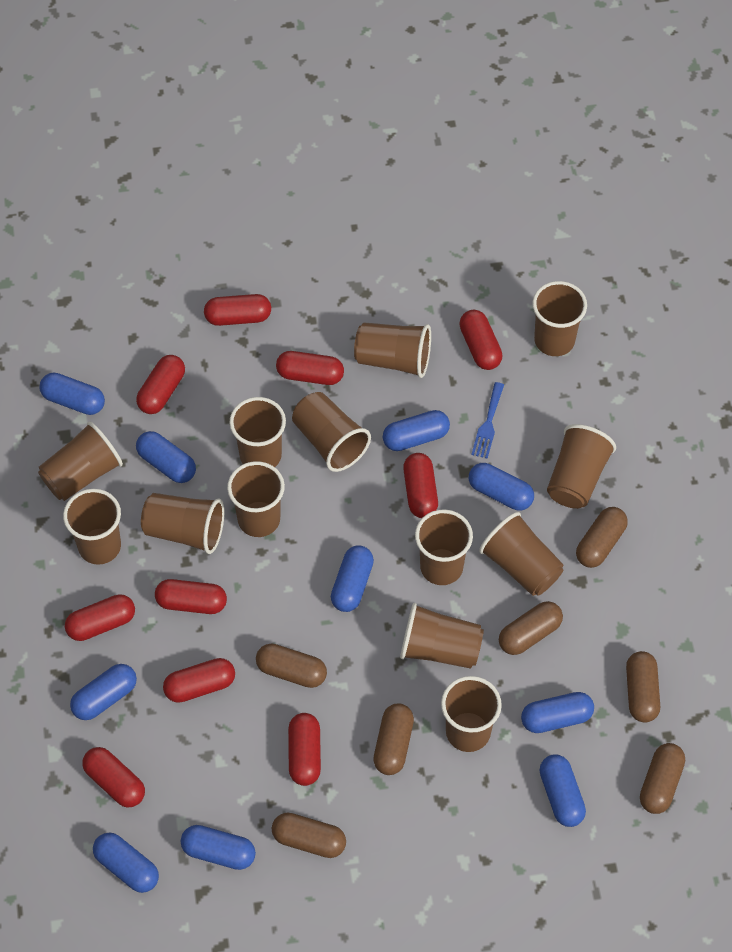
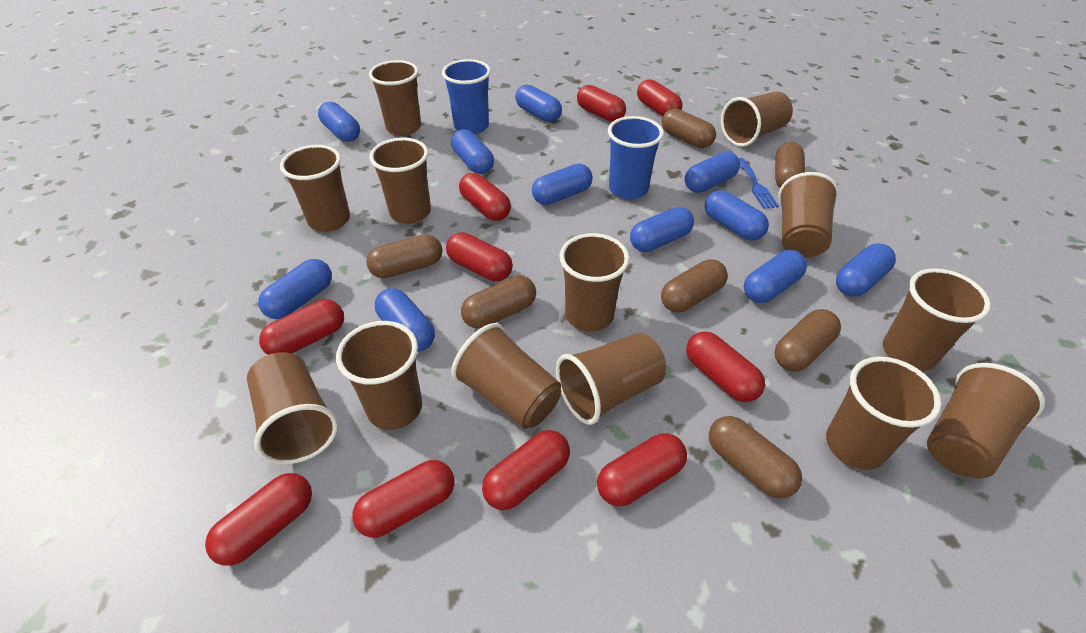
blue capsule: 10 -> 11
blue cup: 0 -> 2

